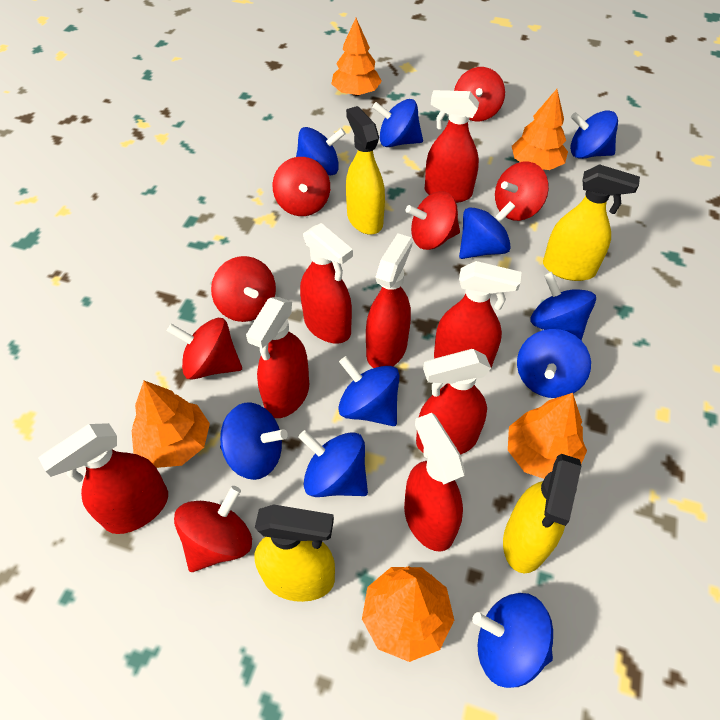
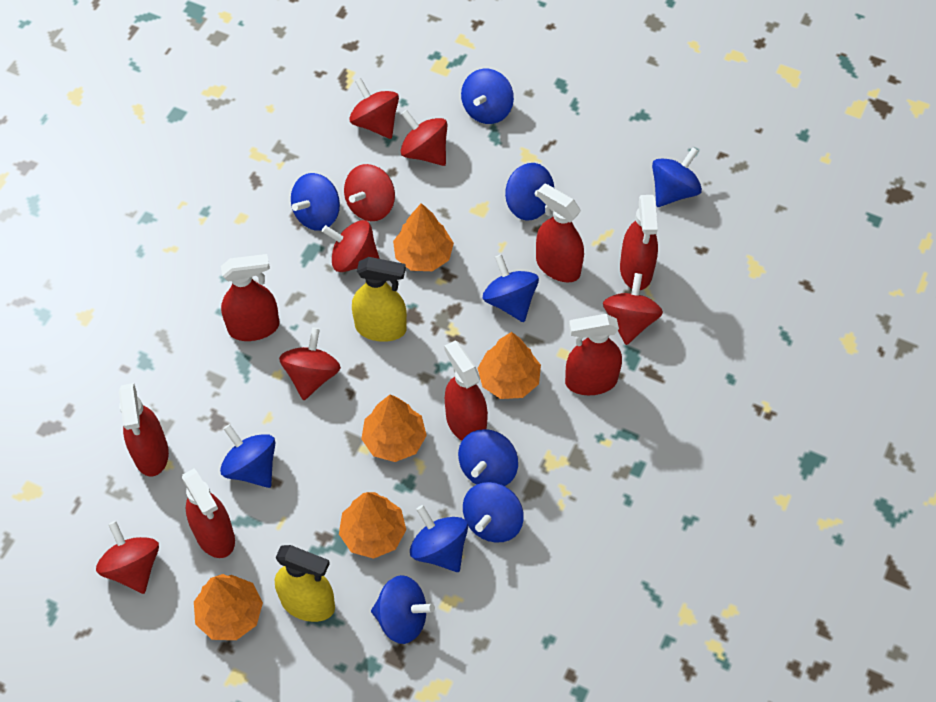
red spray bottle: 8 -> 7
yellow spray bottle: 4 -> 2

